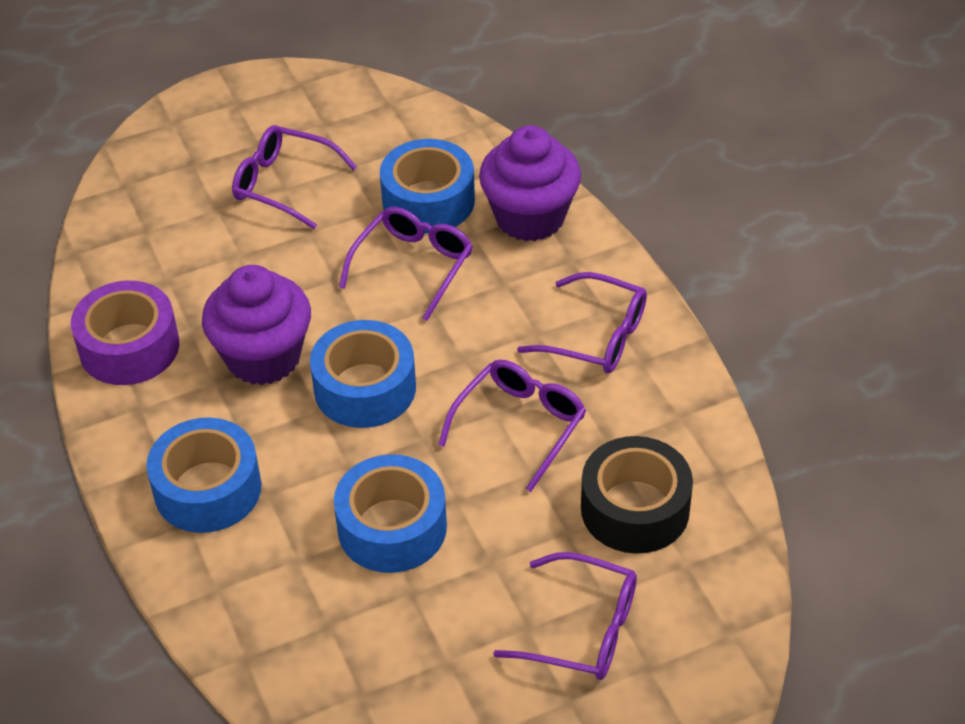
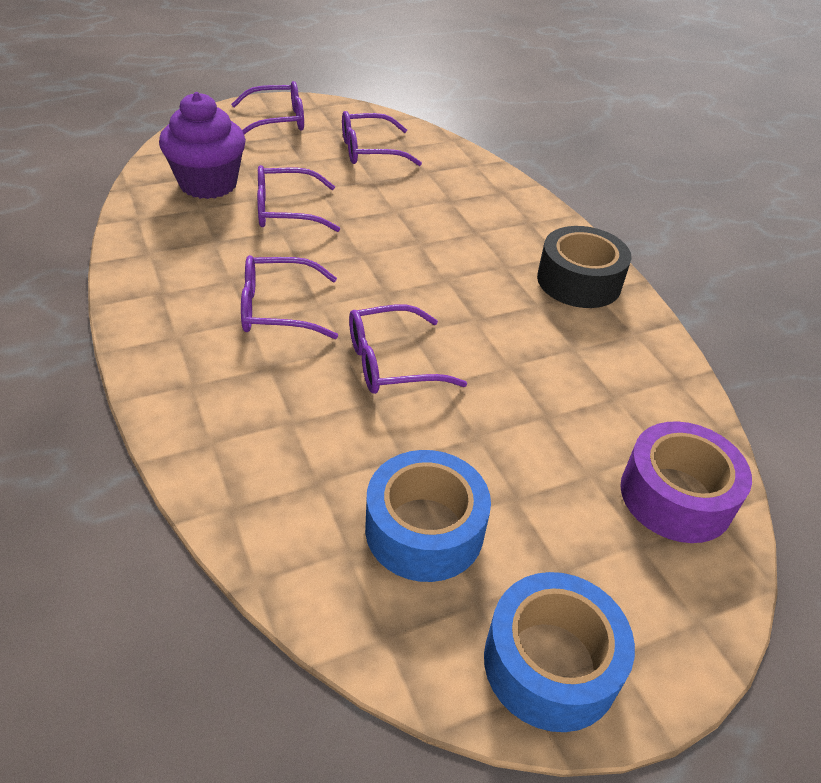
blue tape: 4 -> 2
purple cupcake: 2 -> 1

